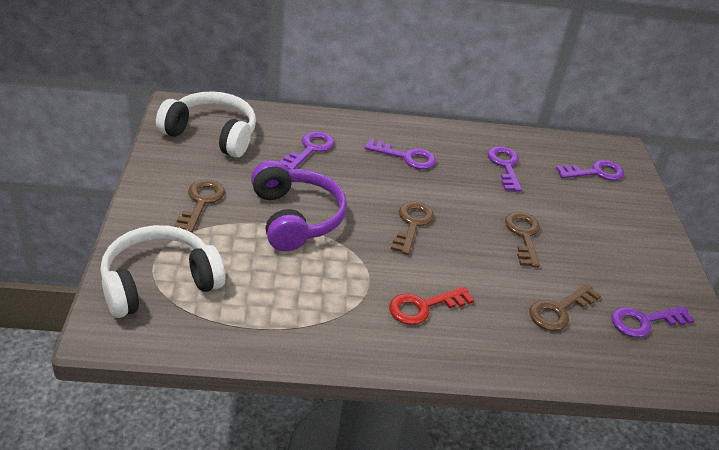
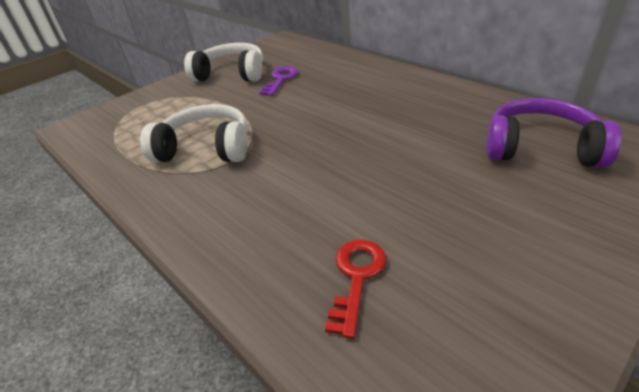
brown key: 4 -> 0
purple key: 5 -> 1

